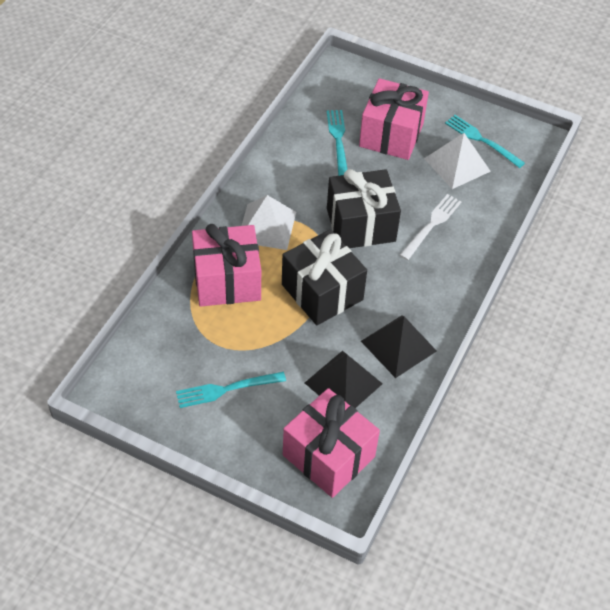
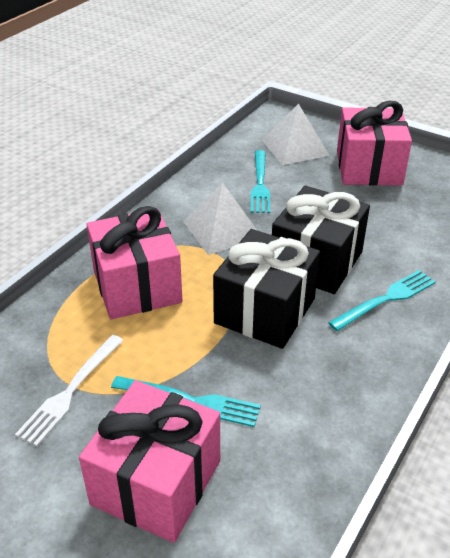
black pyramid: 2 -> 0

